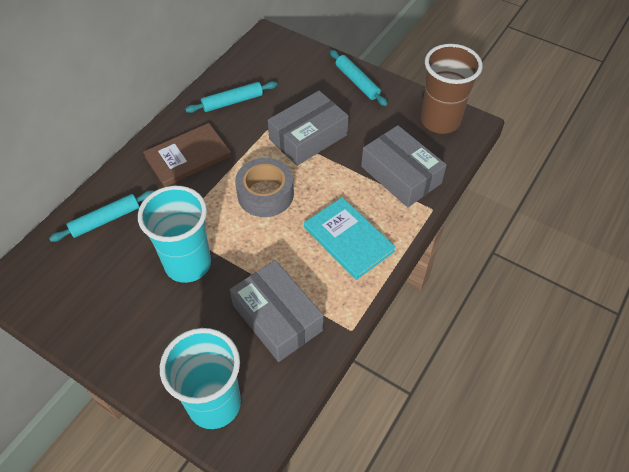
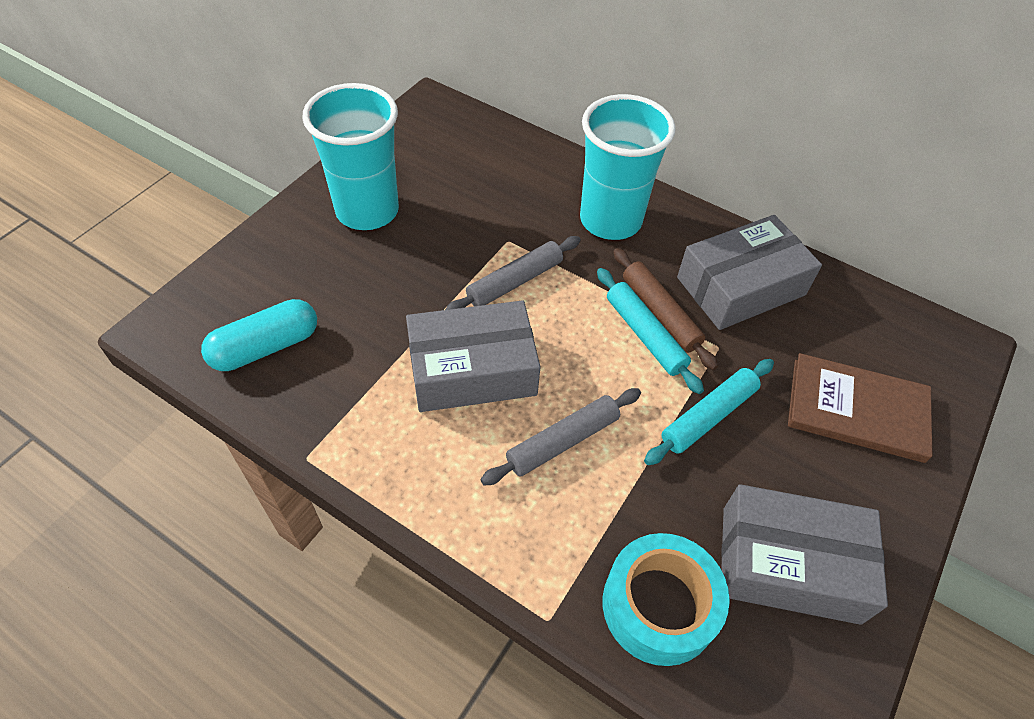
brown cup: 1 -> 0
brown rolling pin: 0 -> 1
grey rolling pin: 0 -> 2
grey tape: 1 -> 0
turquoise book: 1 -> 0
turquoise capsule: 0 -> 1
turquoise rolling pin: 3 -> 2
turquoise tape: 0 -> 1

